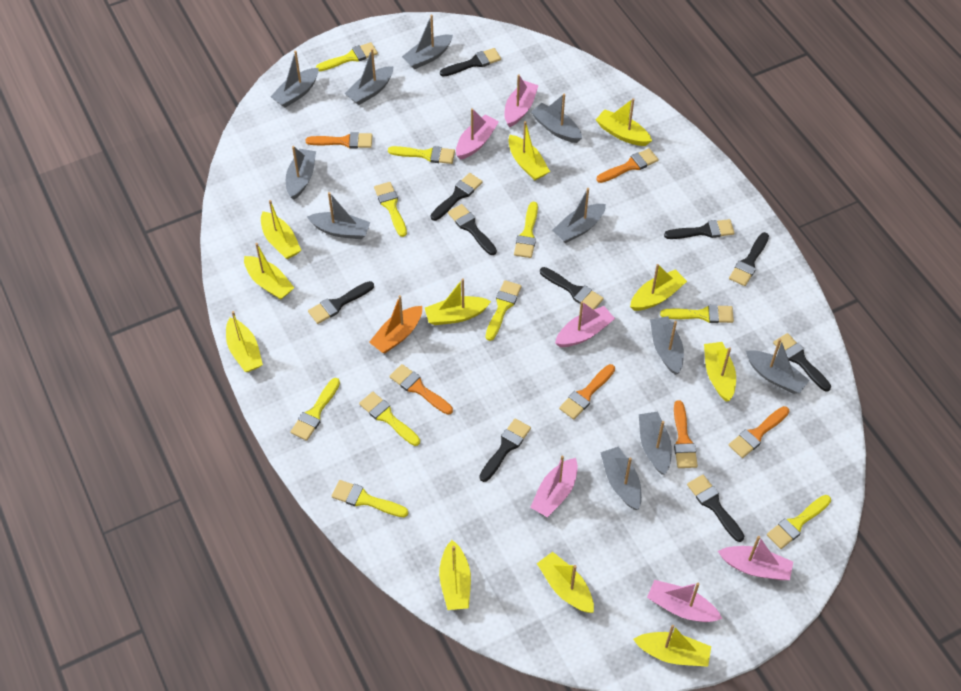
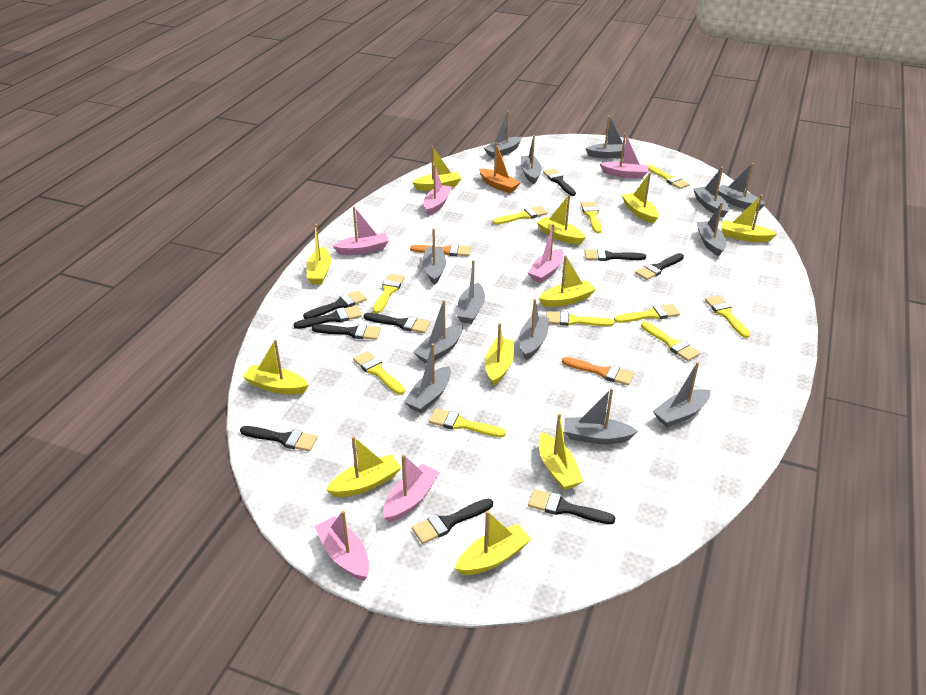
grey boat: 11 -> 13
orange brush: 6 -> 2

